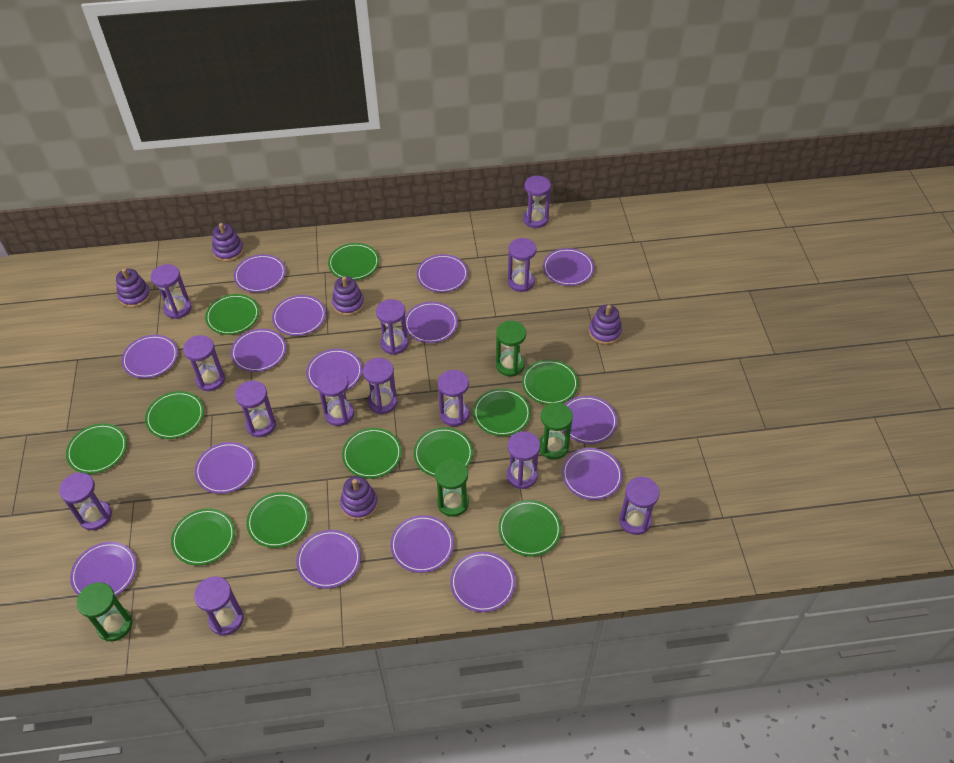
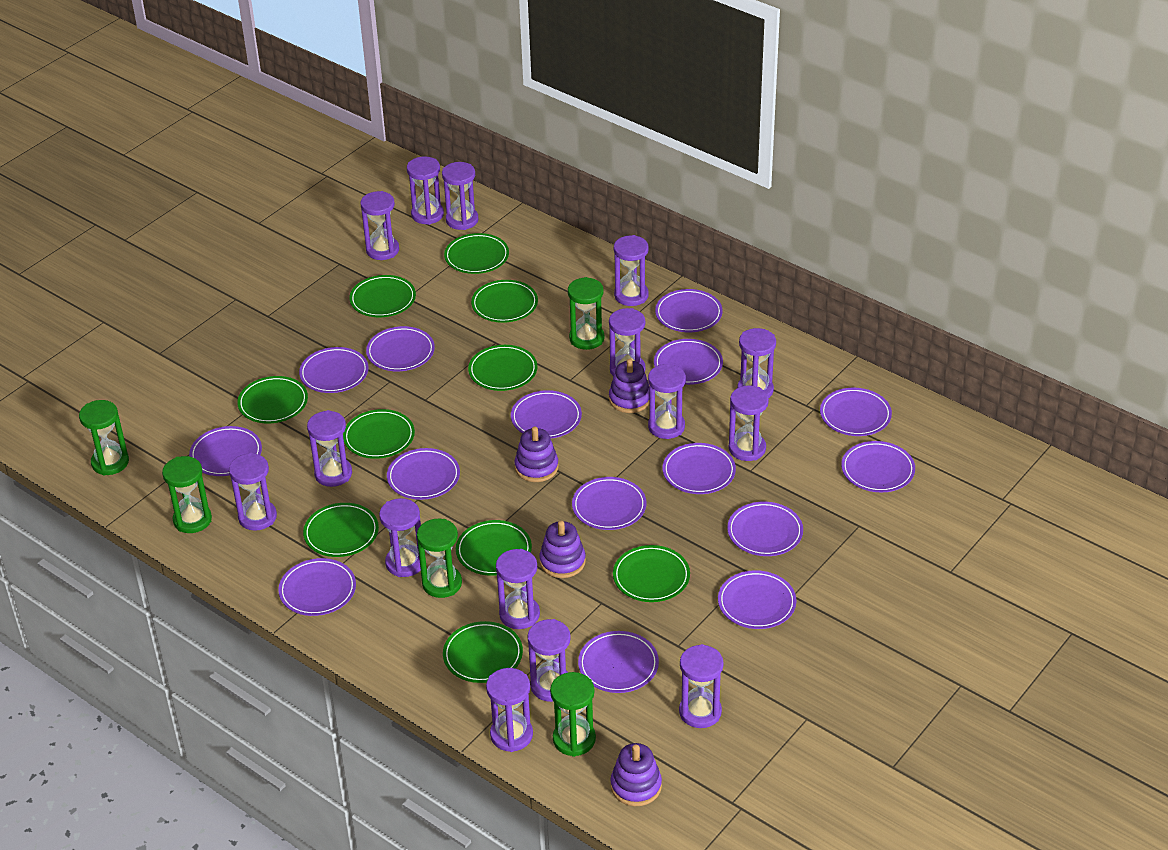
green hourglass: 4 -> 5
green plate: 11 -> 10
purple hourglass: 13 -> 15
purple stacking toy: 5 -> 4

